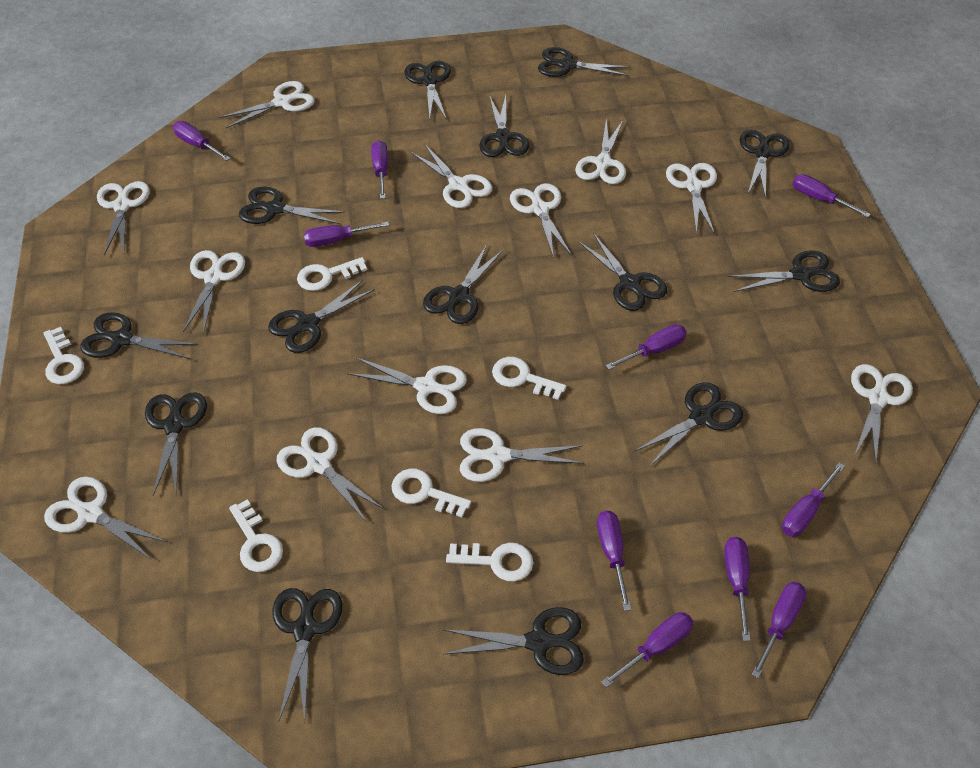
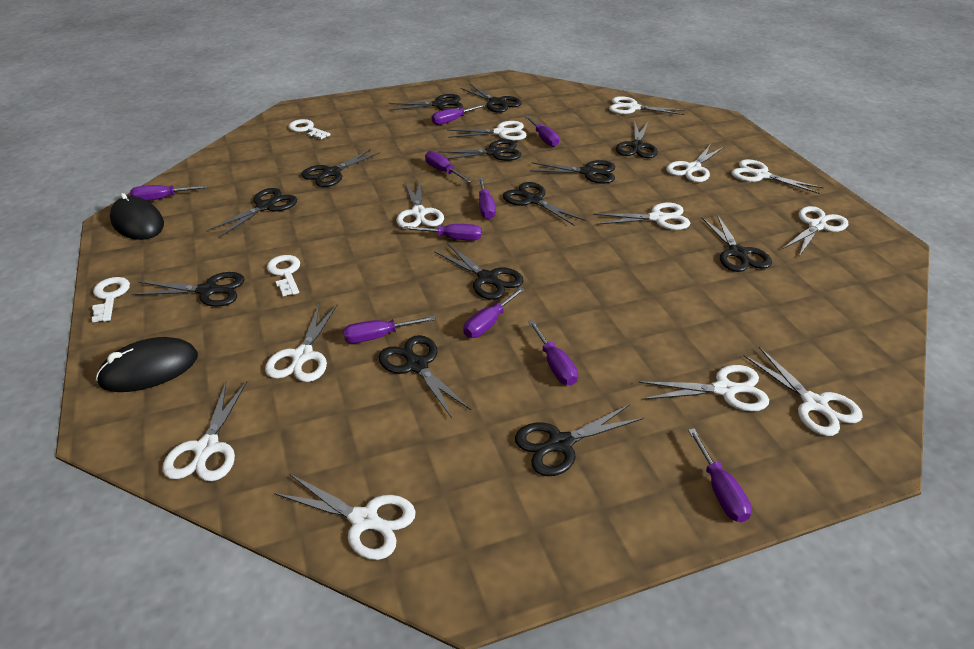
black mouse: 0 -> 2
black scissors: 14 -> 13
white key: 6 -> 3

